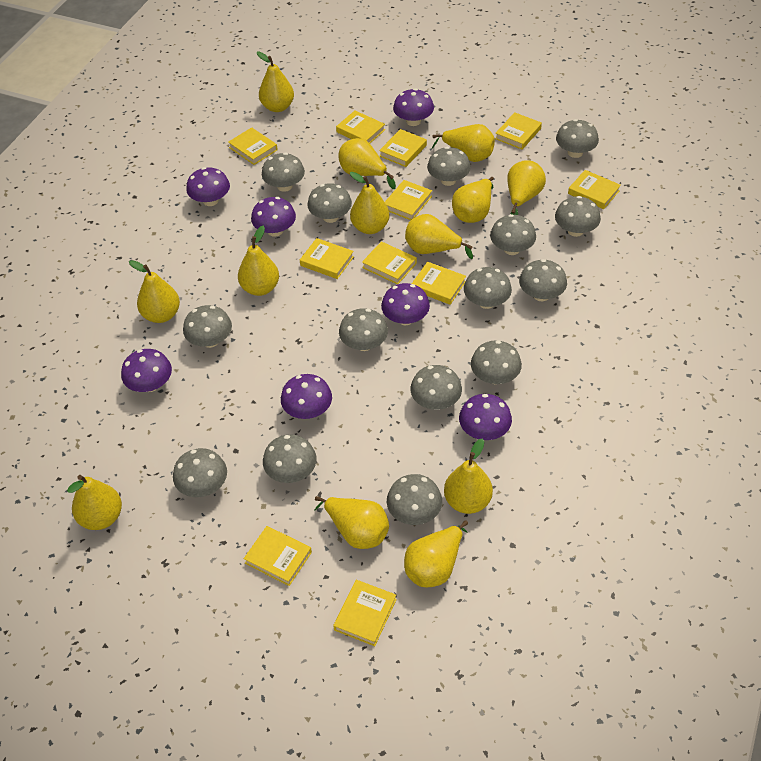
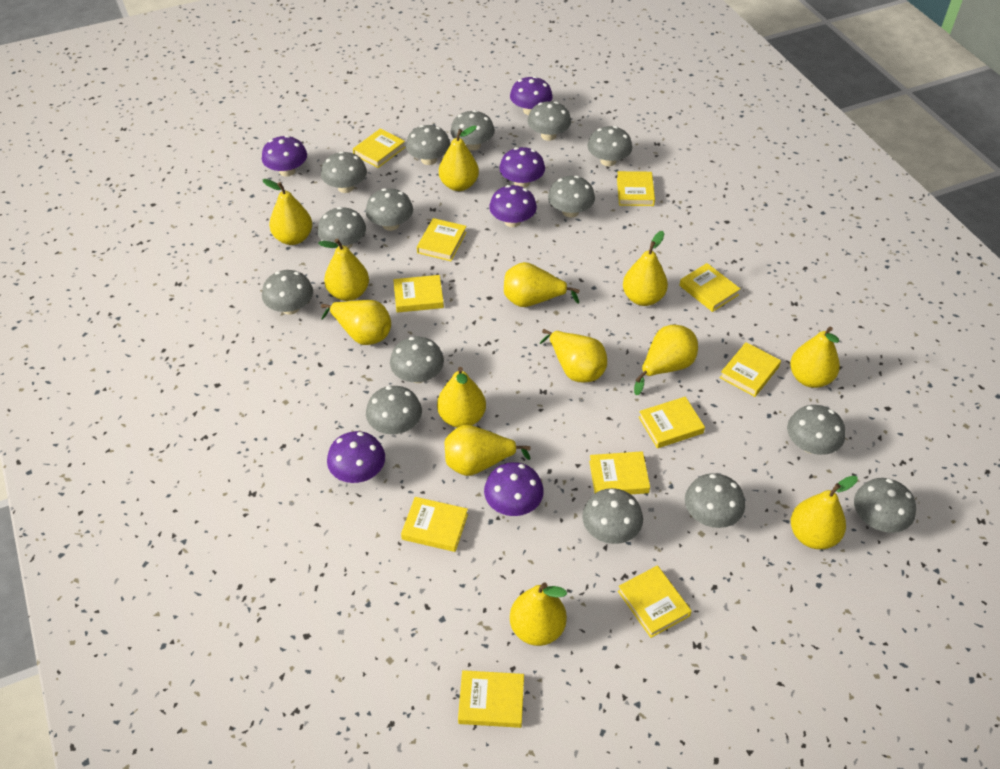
purple mushroom: 7 -> 6

